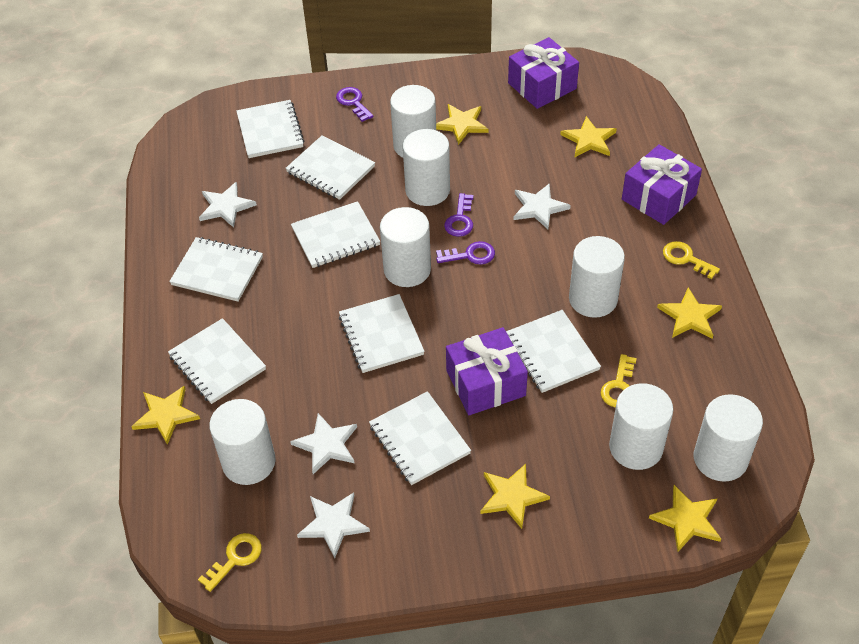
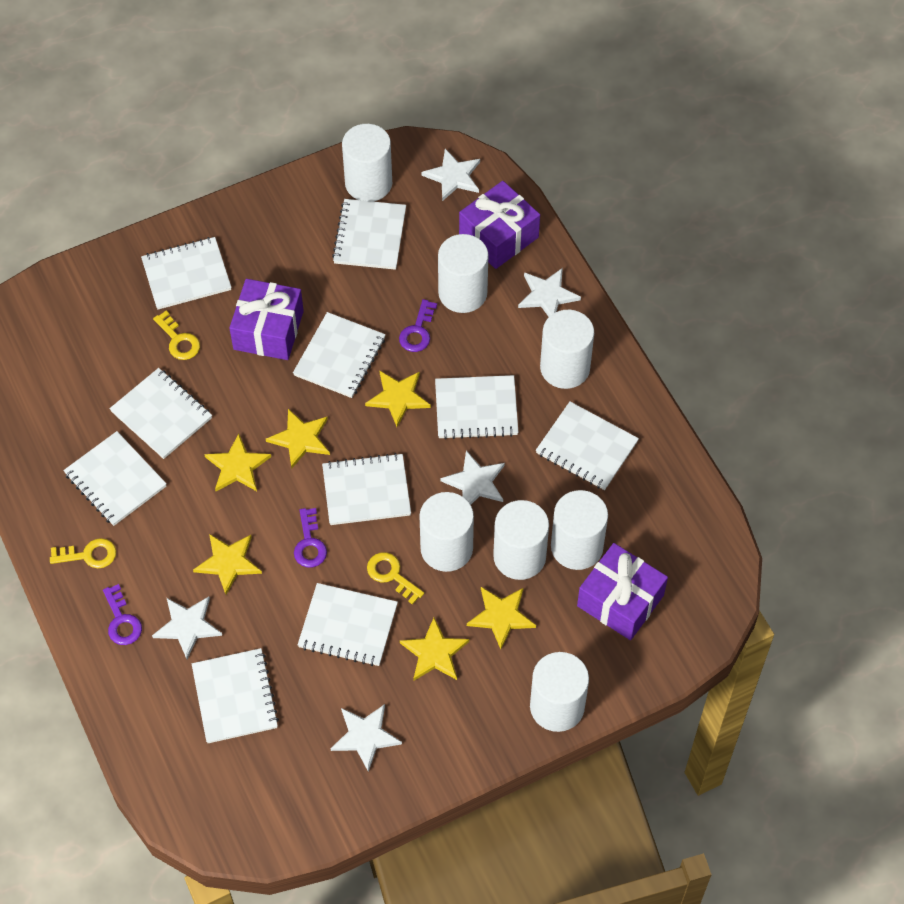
white notebook: 8 -> 10
white star: 4 -> 5

